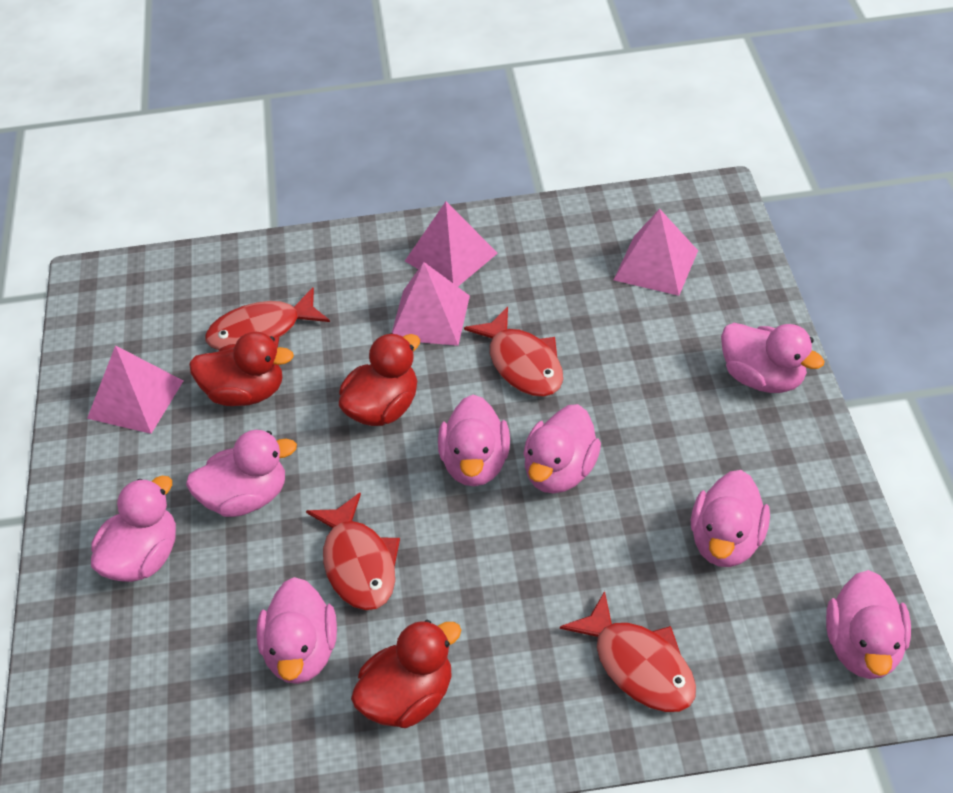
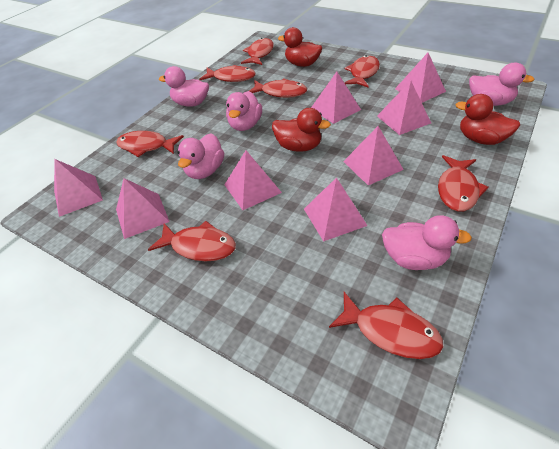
pink duck: 8 -> 5
pink pyramid: 4 -> 8
red fish: 4 -> 8

